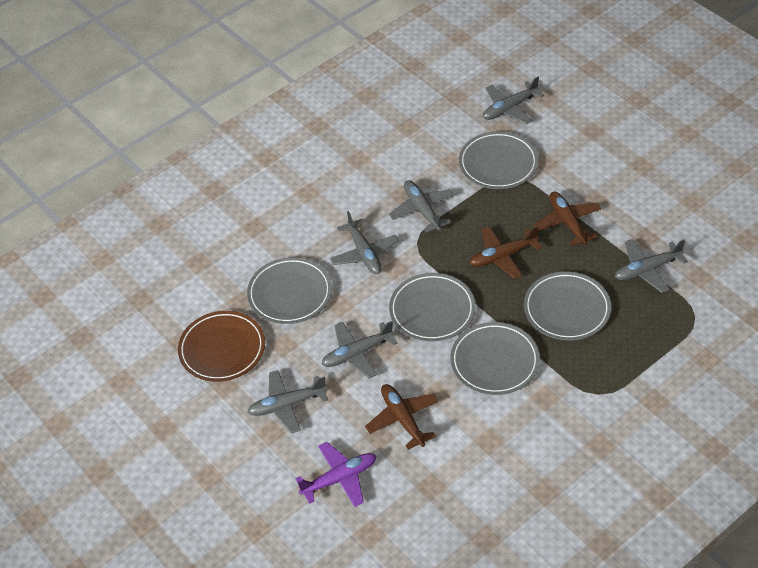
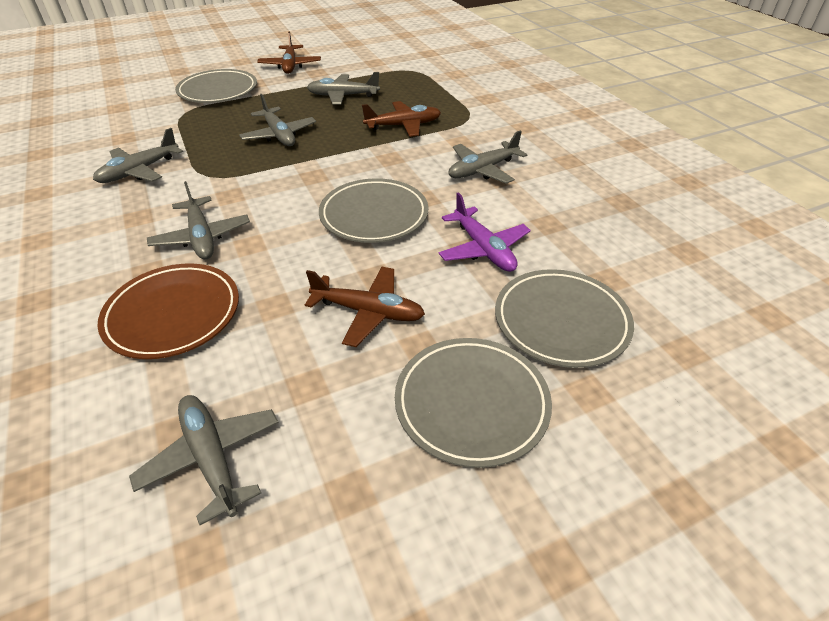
grey plate: 5 -> 4

